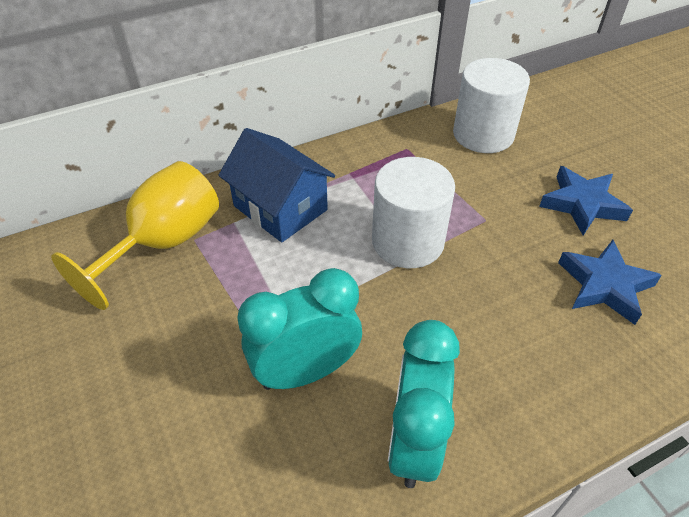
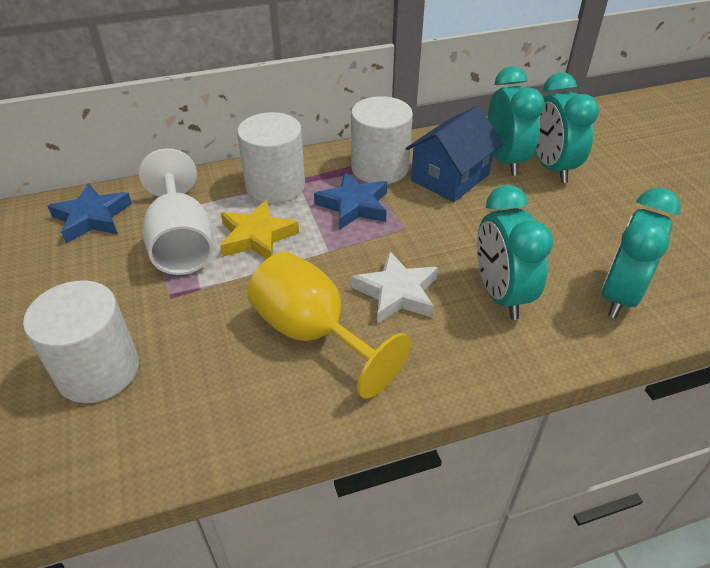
turquoise clock: 2 -> 4
white cylinder: 2 -> 3
white goblet: 0 -> 1
white star: 0 -> 1
yellow star: 0 -> 1

